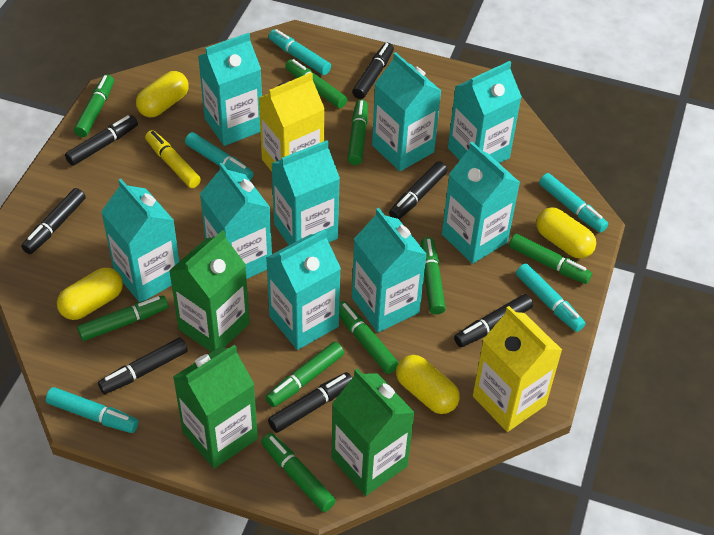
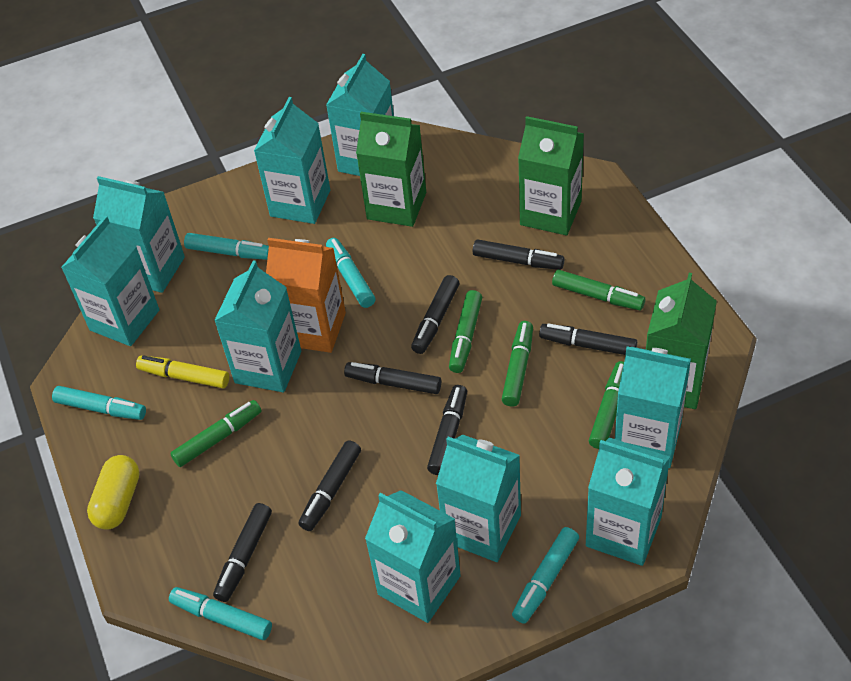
green marker: 9 -> 5
orange carton: 0 -> 1
yellow capsule: 4 -> 1
yellow carton: 2 -> 0

